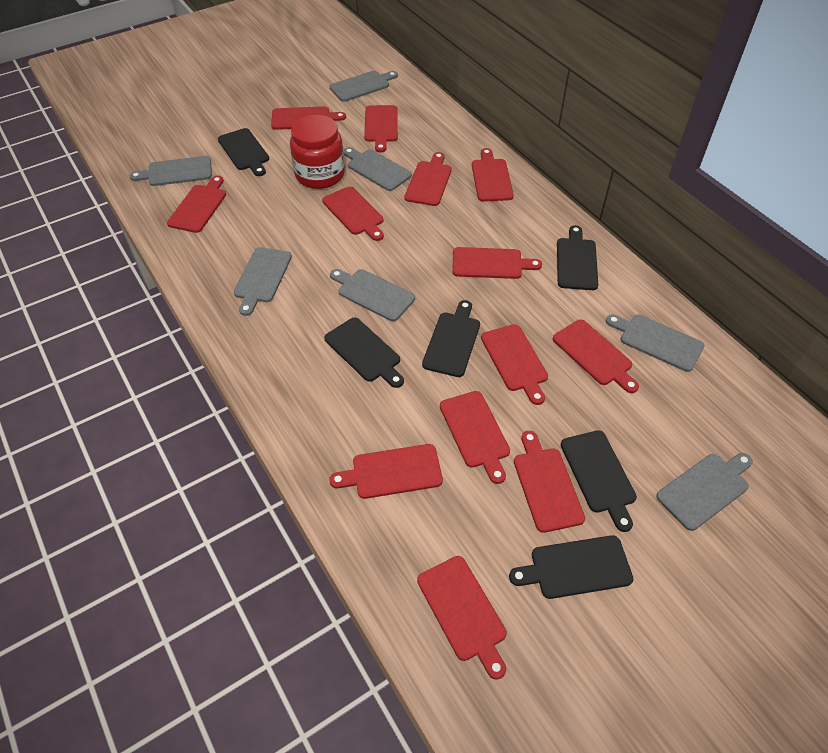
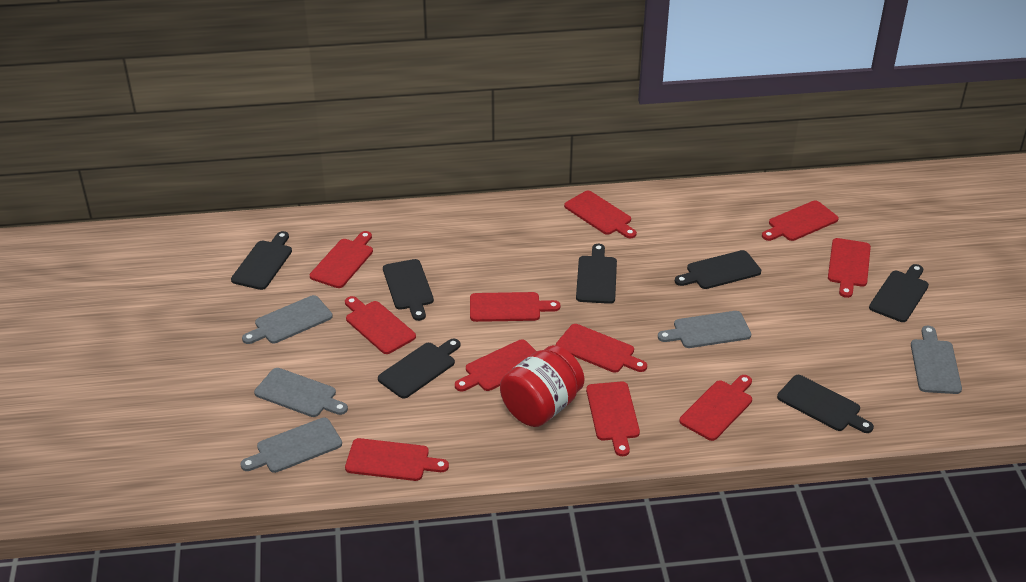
black cutting board: 6 -> 7
grey cutting board: 7 -> 5
red cutting board: 13 -> 11

